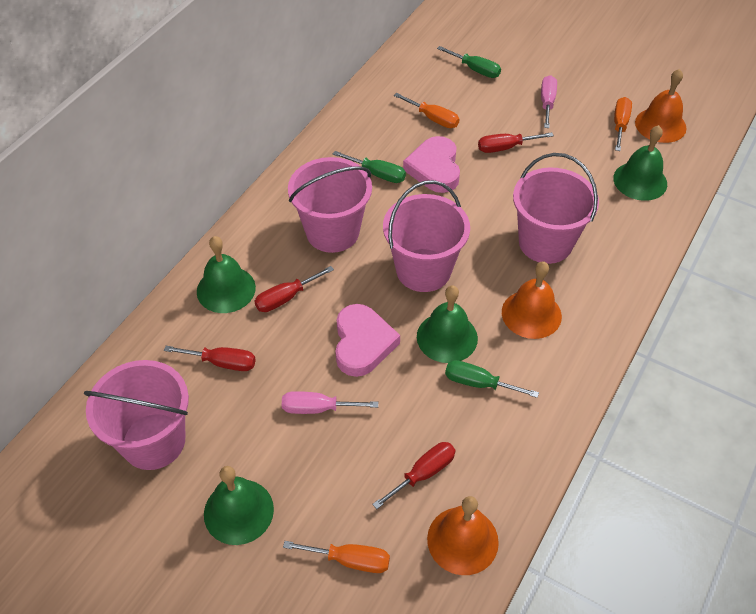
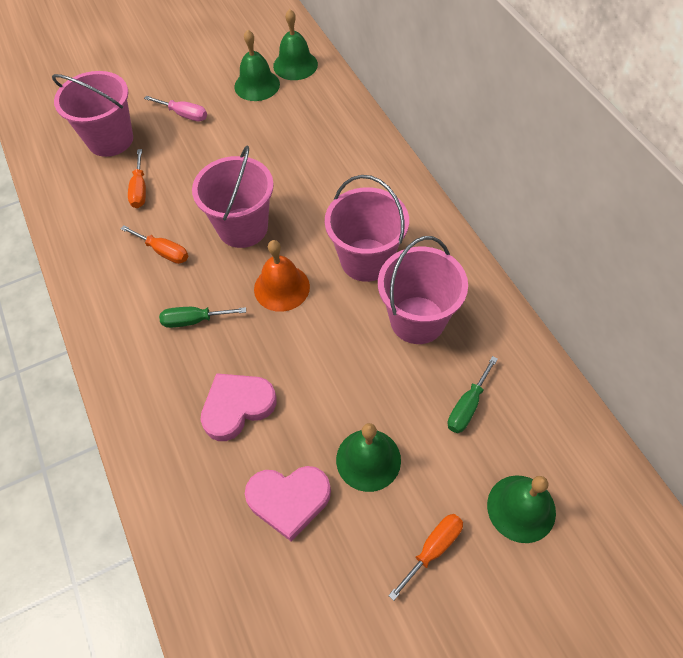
green screwdriver: 3 -> 2
orange bell: 3 -> 1
pink screwdriver: 2 -> 1
red screwdriver: 4 -> 0

